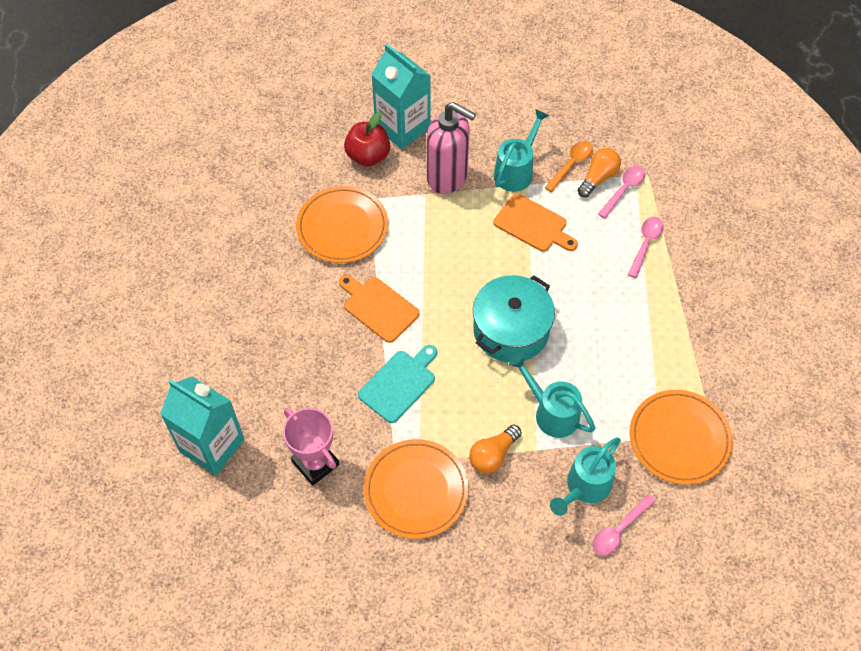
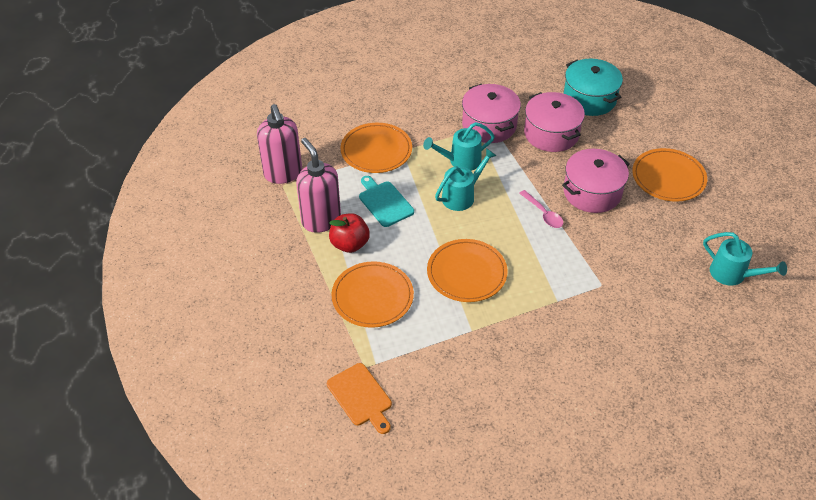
orange cutting board: 2 -> 1
orange light bulb: 2 -> 0
orange plate: 3 -> 4
orange spoon: 1 -> 0
pink pot: 0 -> 3
pink soap dispenser: 1 -> 2
pink spoon: 3 -> 1
pink trophy: 1 -> 0
turquoise carton: 2 -> 0

